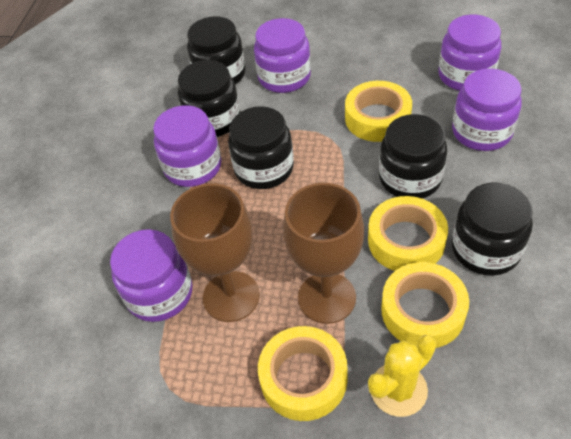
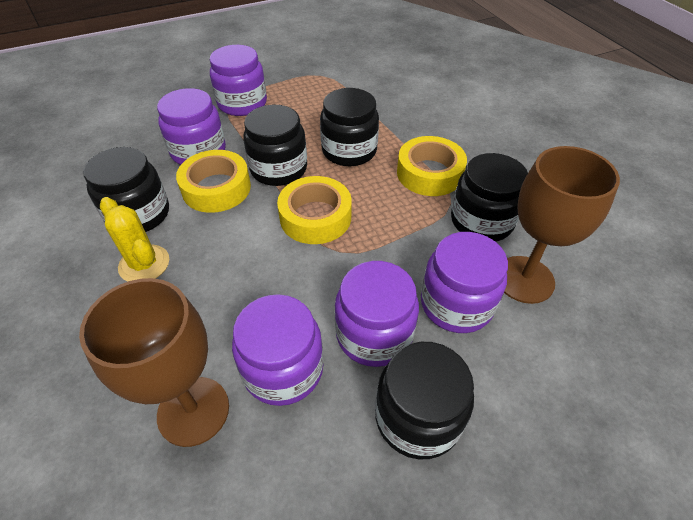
yellow tape: 4 -> 3

